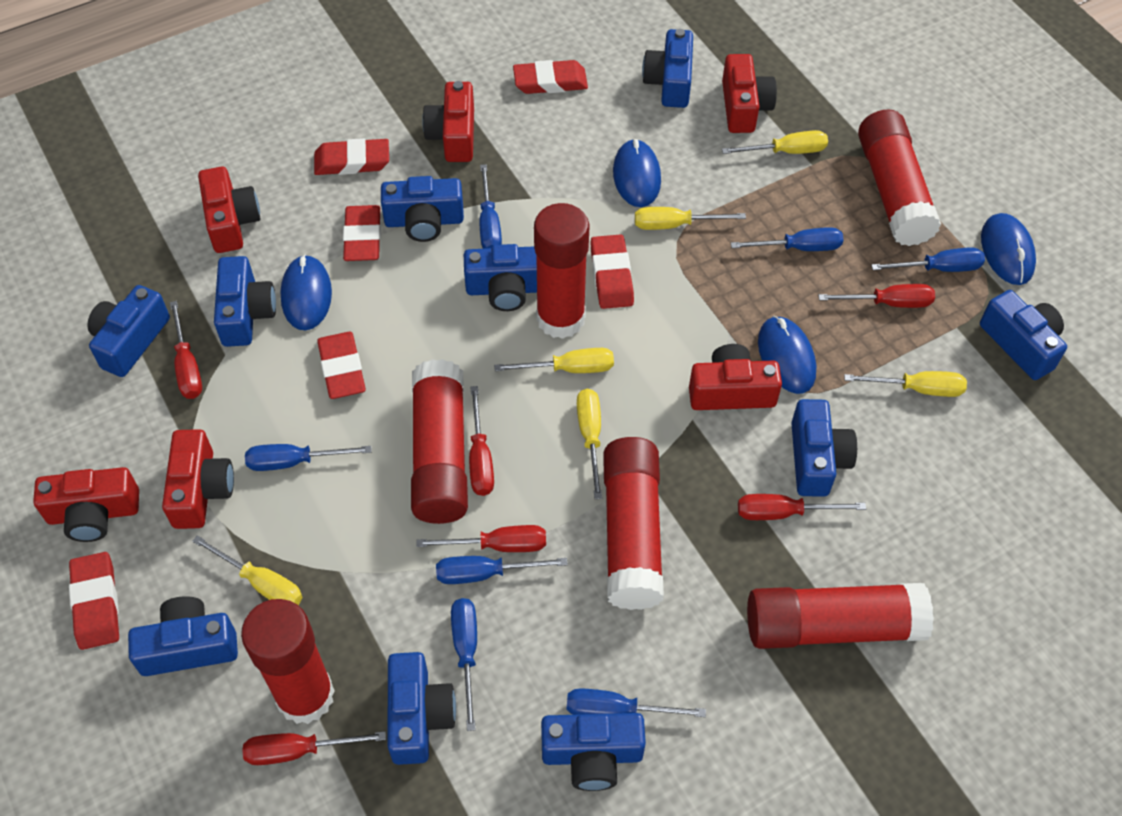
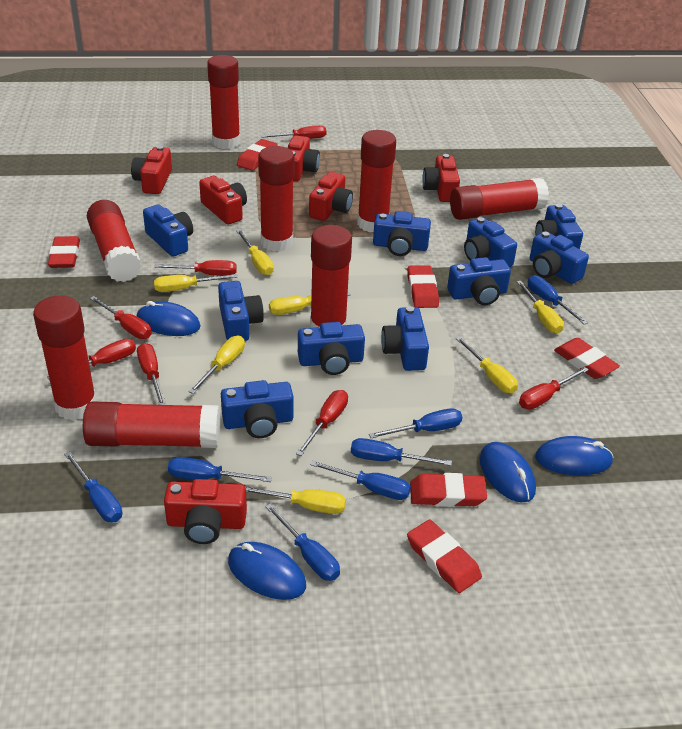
red glue stick: 6 -> 8
red screwdriver: 6 -> 7
yellow screwdriver: 6 -> 7

